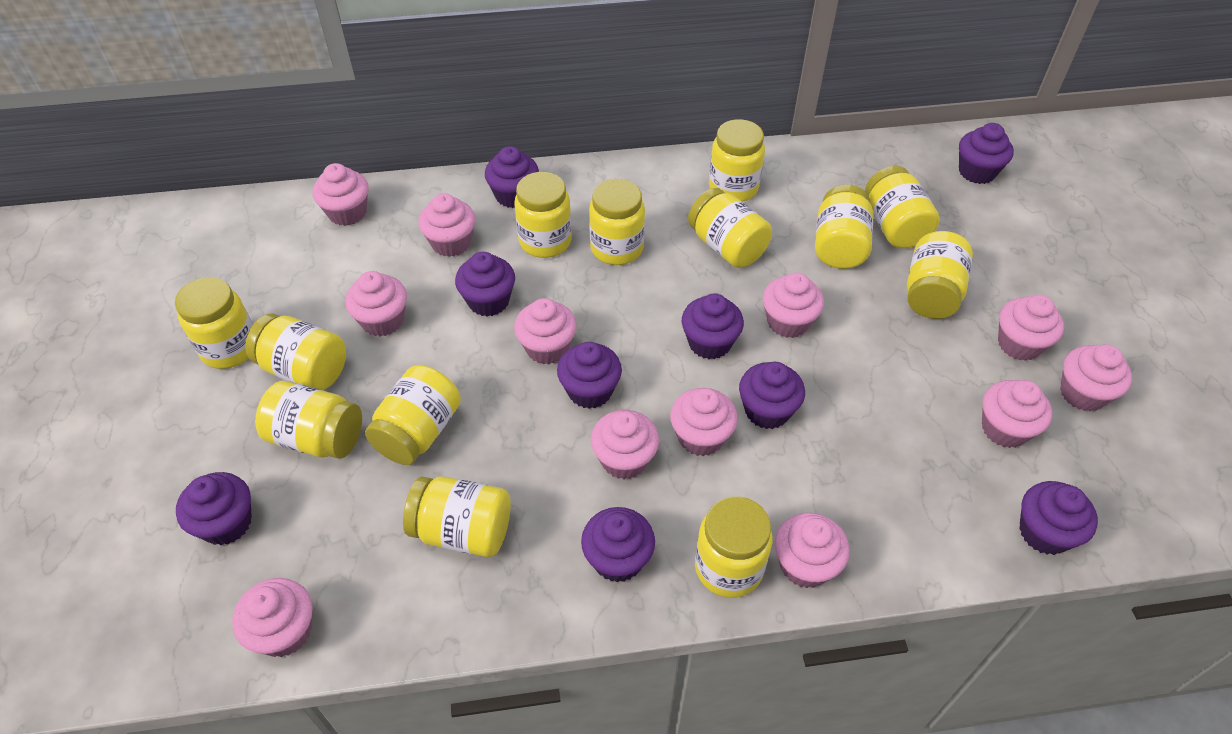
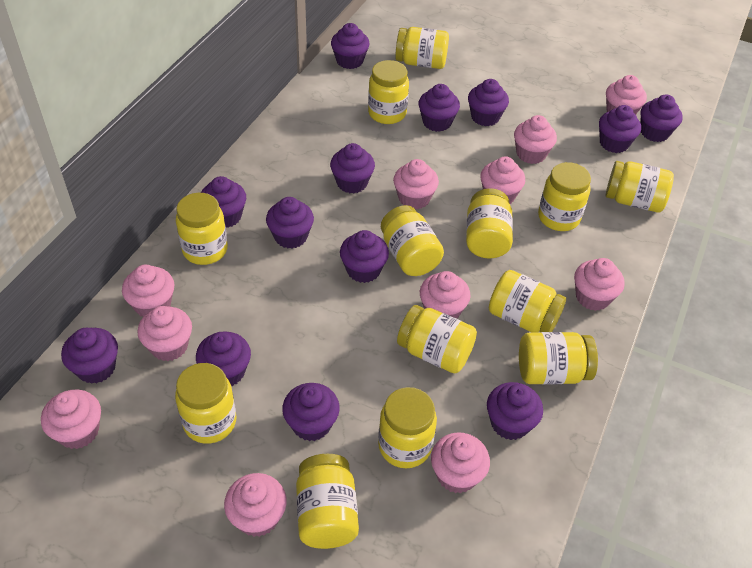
pink cupcake: 12 -> 11
purple cupcake: 9 -> 13

